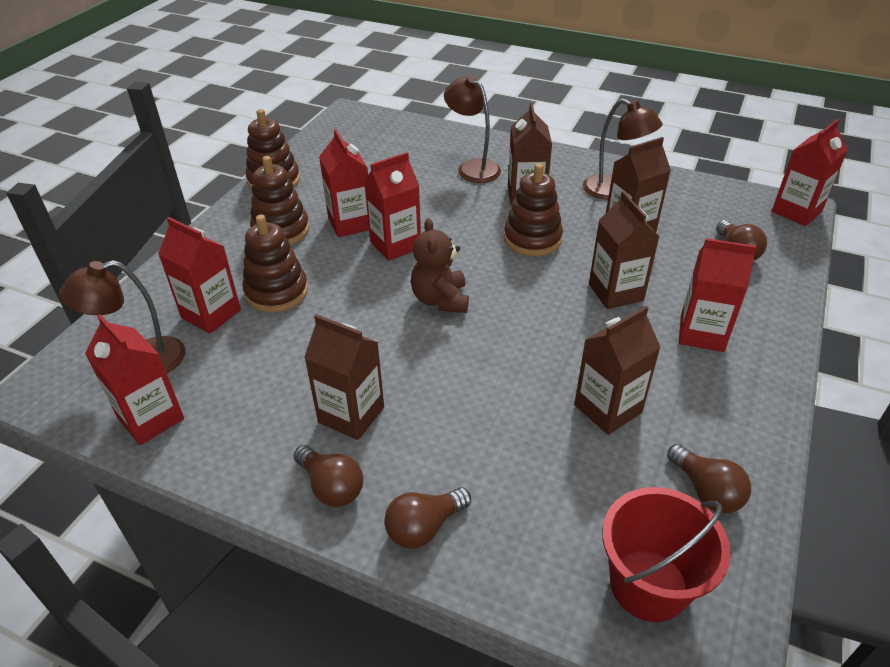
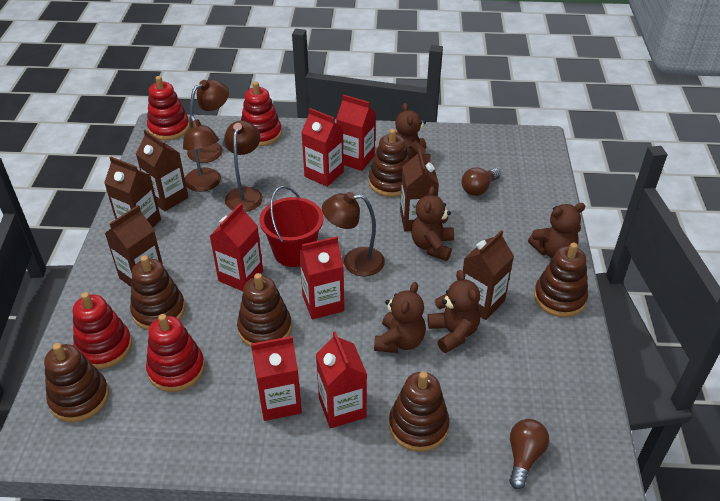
brown lamp: 3 -> 4
brown light bulb: 4 -> 2
brown stacking toy: 4 -> 6
brown teddy bear: 1 -> 5
red stacking toy: 0 -> 4

